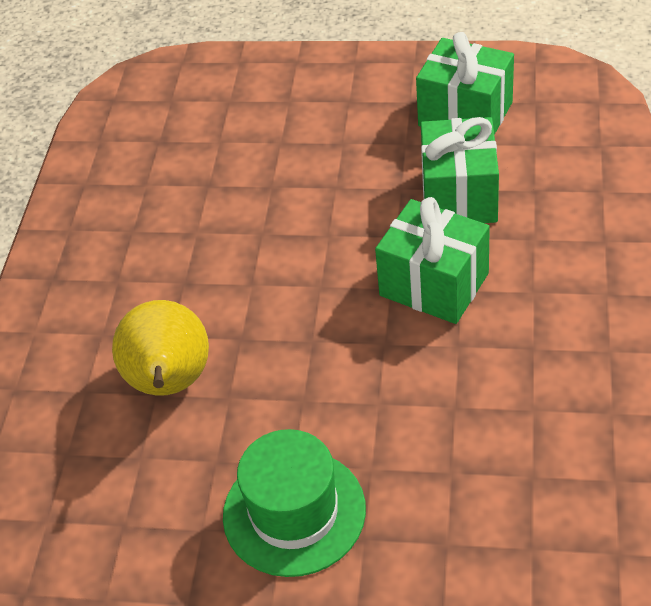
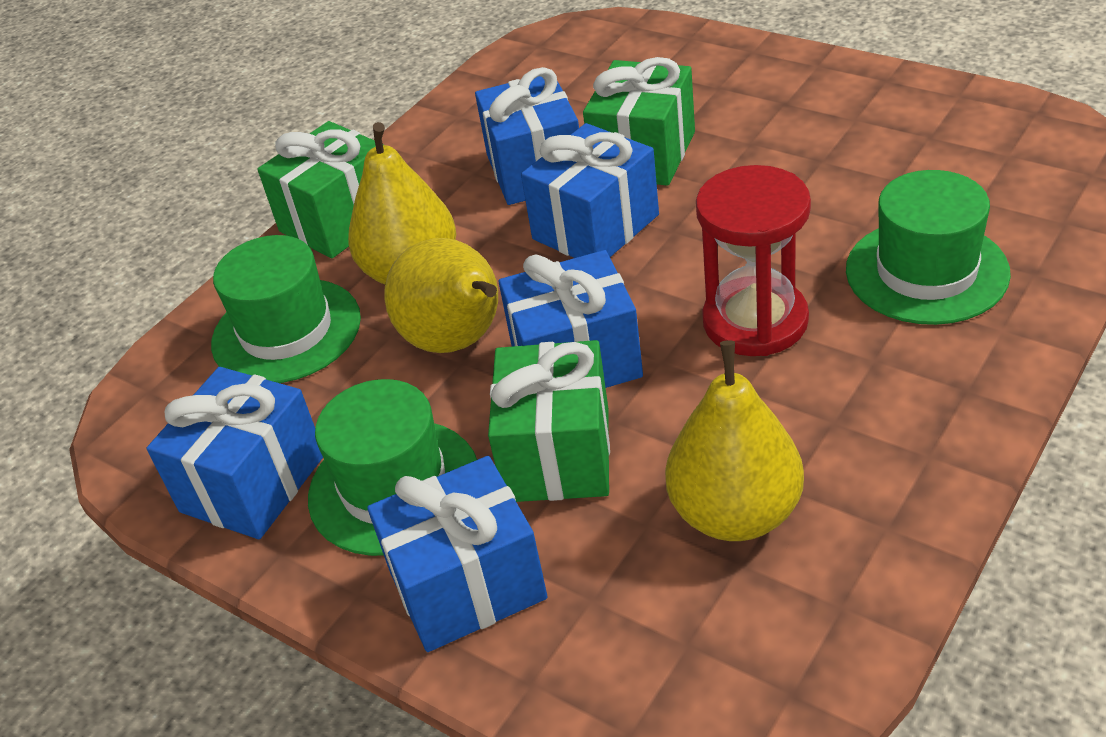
blue gift: 0 -> 5
green hat: 1 -> 3
red hourglass: 0 -> 1
yellow pear: 1 -> 3

